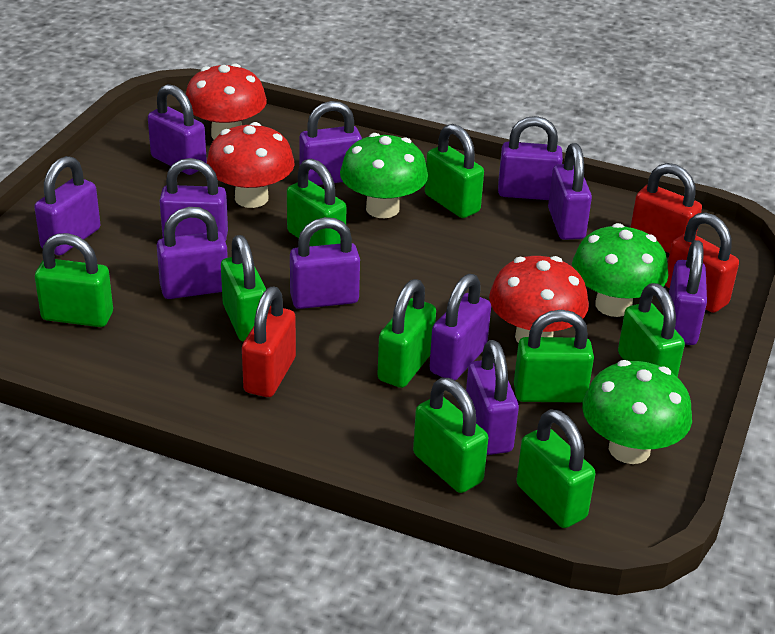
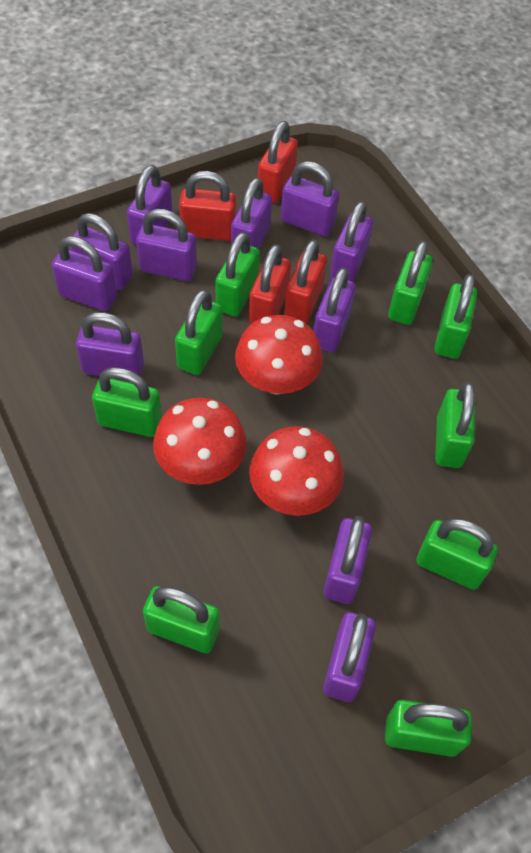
green mushroom: 3 -> 0
red padlock: 3 -> 4

